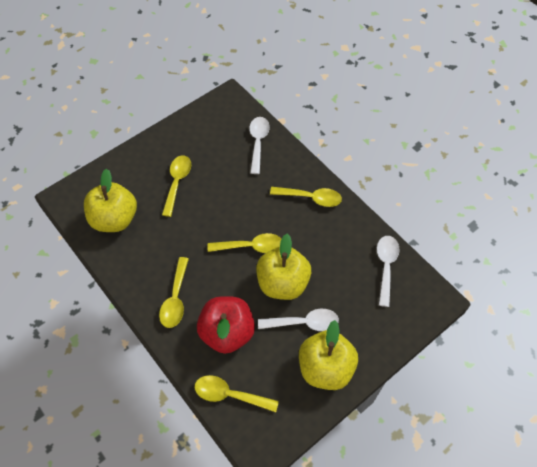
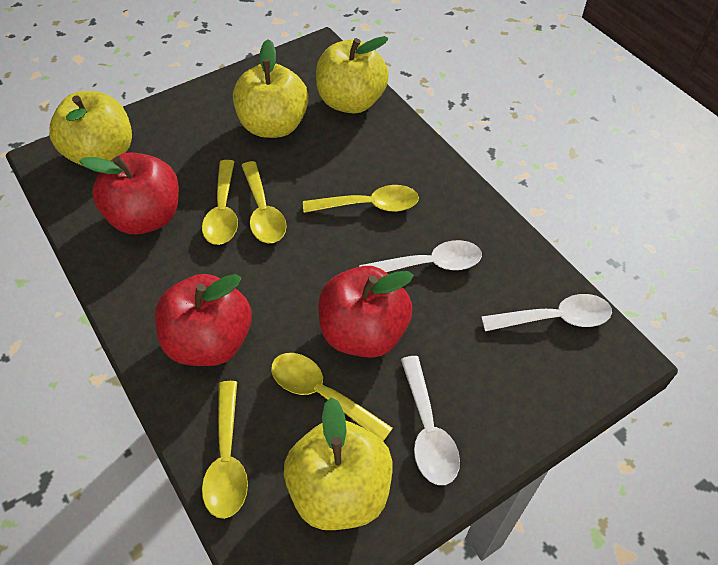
red apple: 1 -> 3
yellow apple: 3 -> 4

